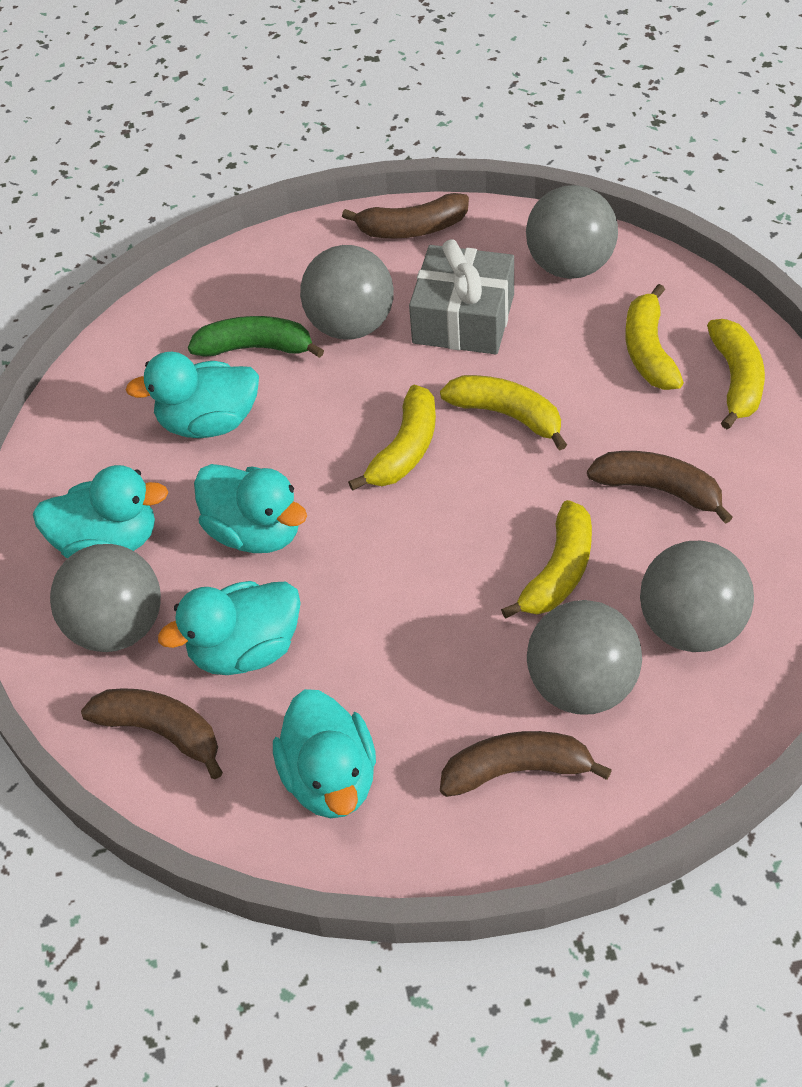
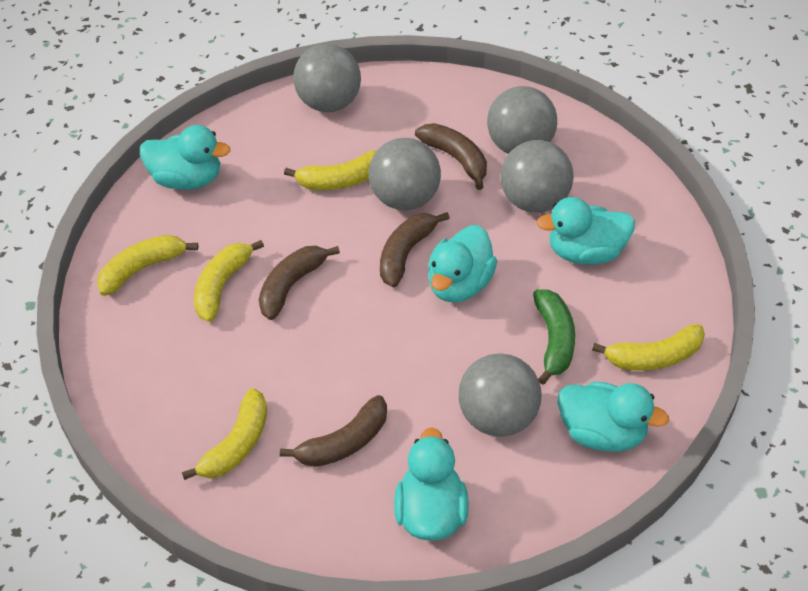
grey gift: 1 -> 0

